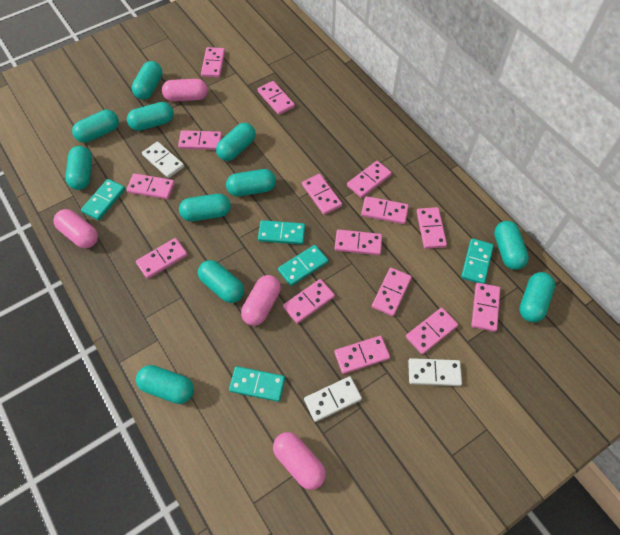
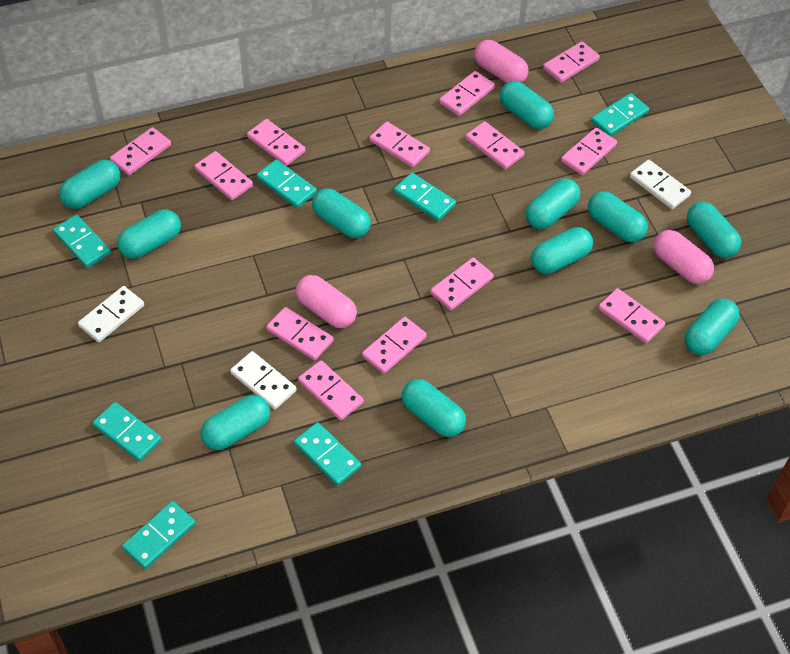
pink capsule: 4 -> 3
pink domino: 15 -> 13
turquoise domino: 5 -> 7

